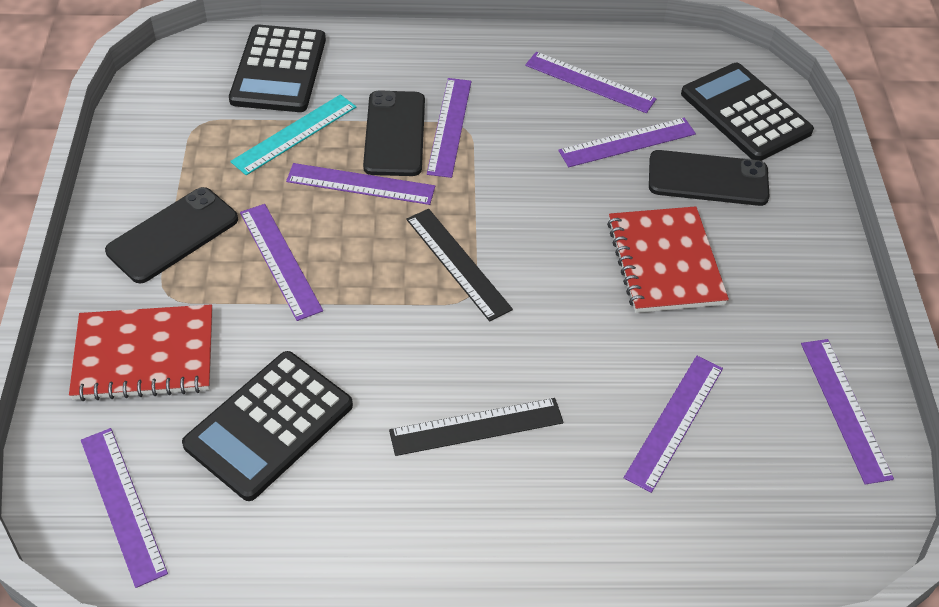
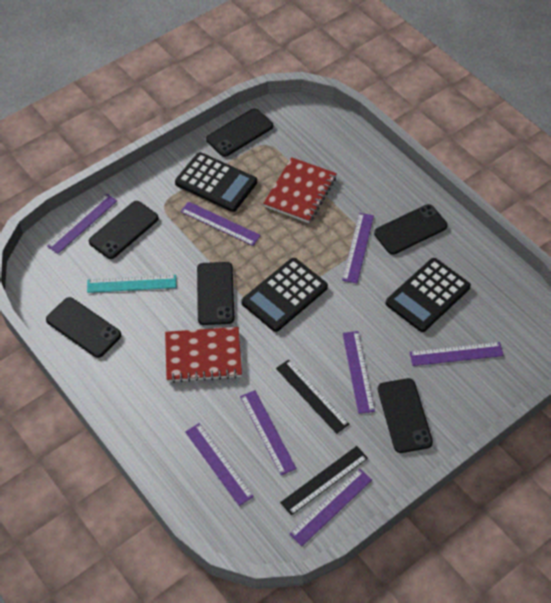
black phone: 3 -> 6

